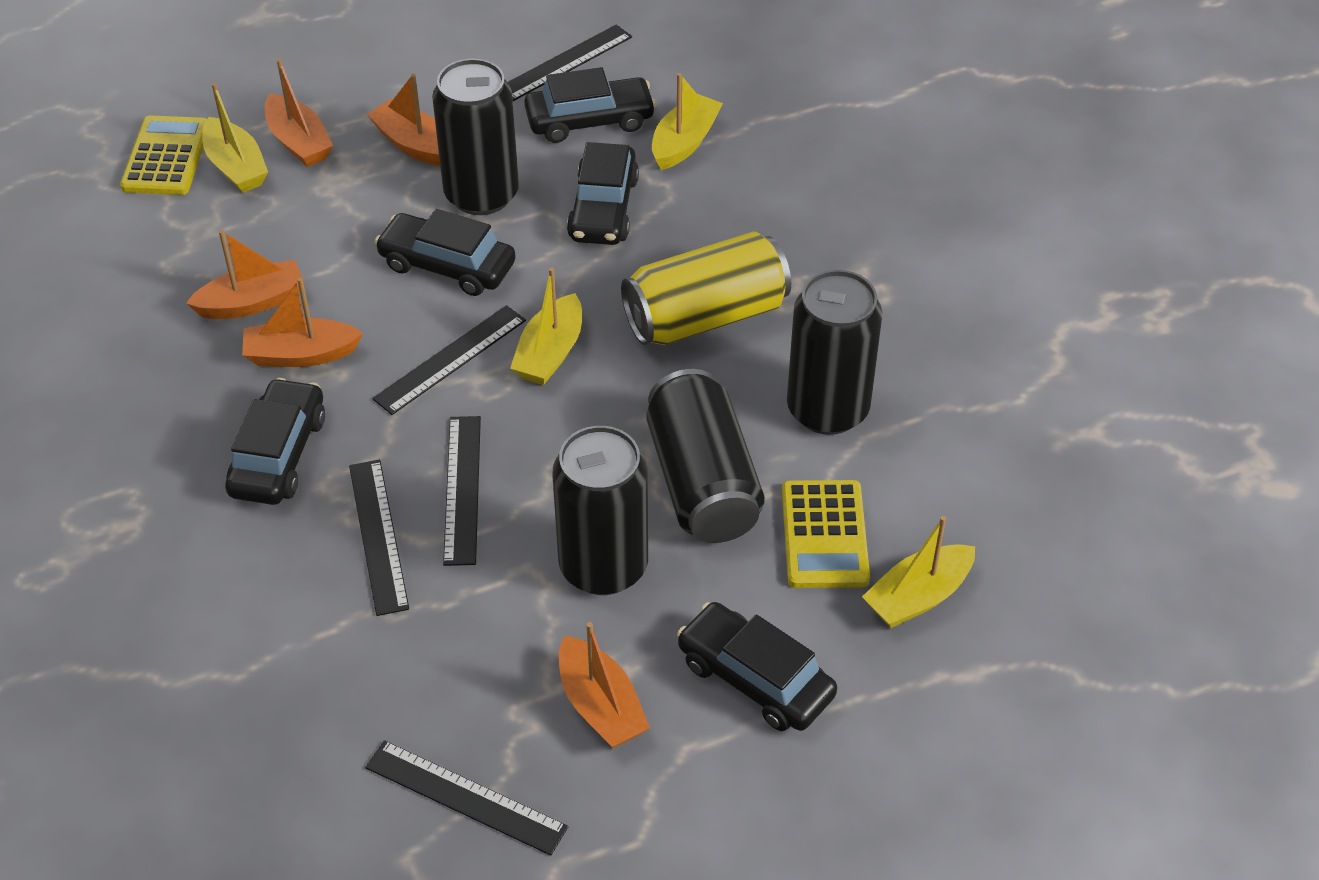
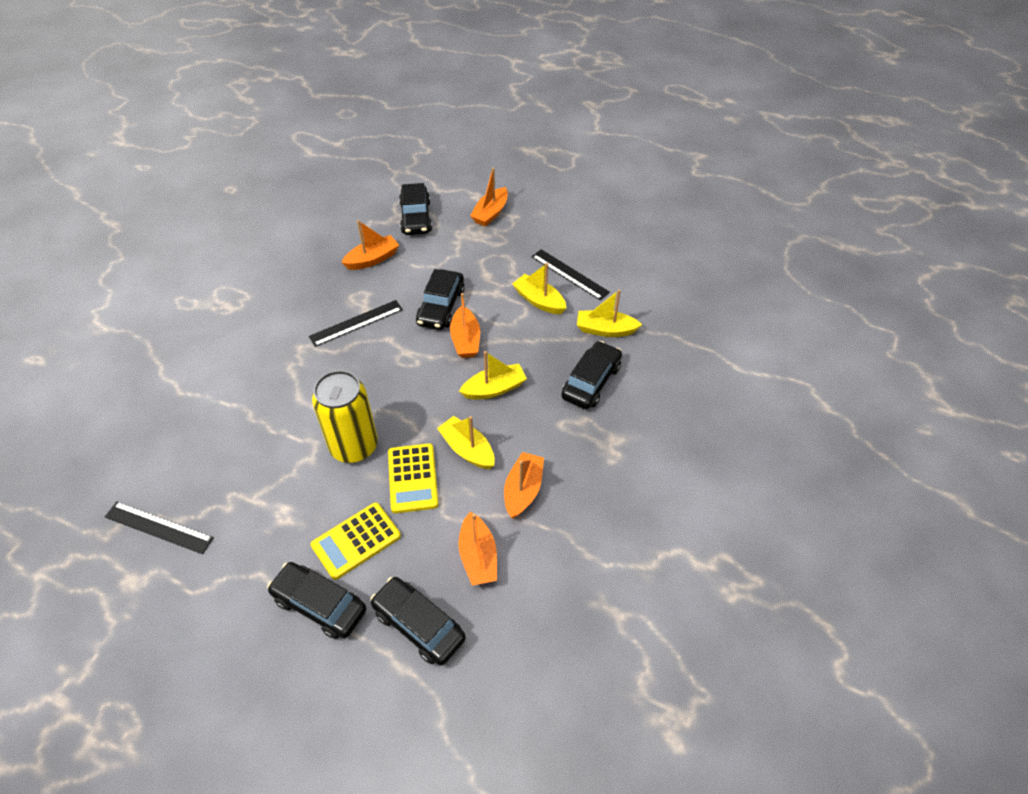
black can: 4 -> 0
black ruler: 5 -> 3

